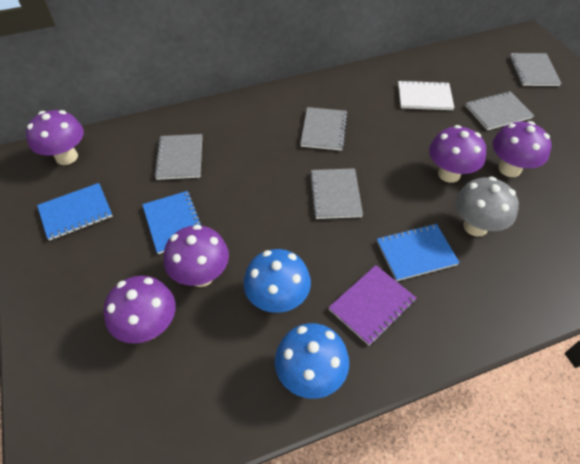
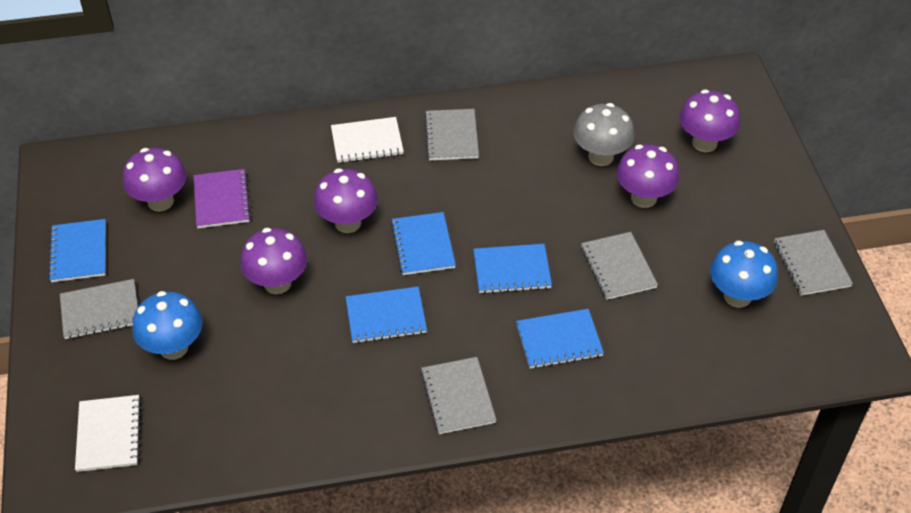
blue notebook: 3 -> 5
white notebook: 1 -> 2

